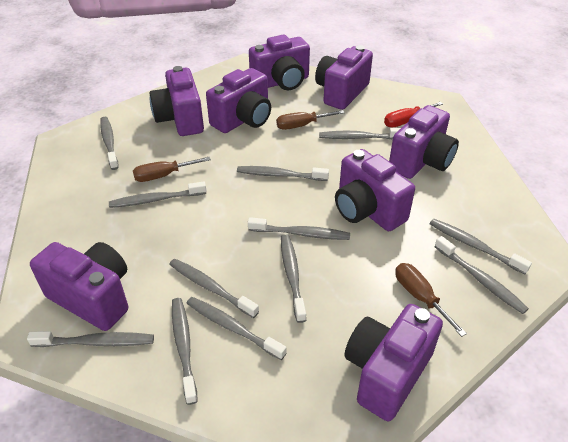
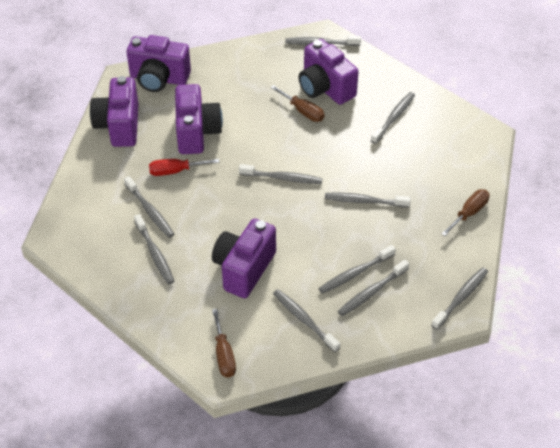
grey toothbrush: 12 -> 10
purple camera: 8 -> 5

